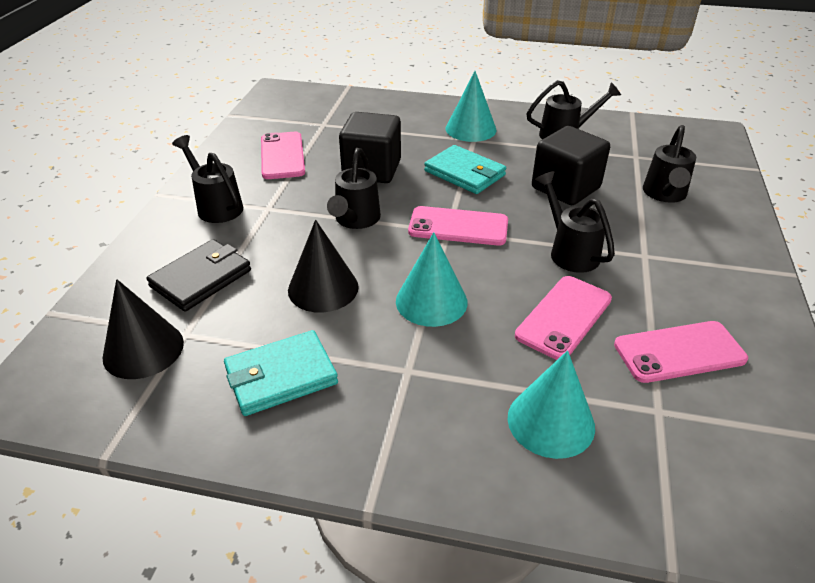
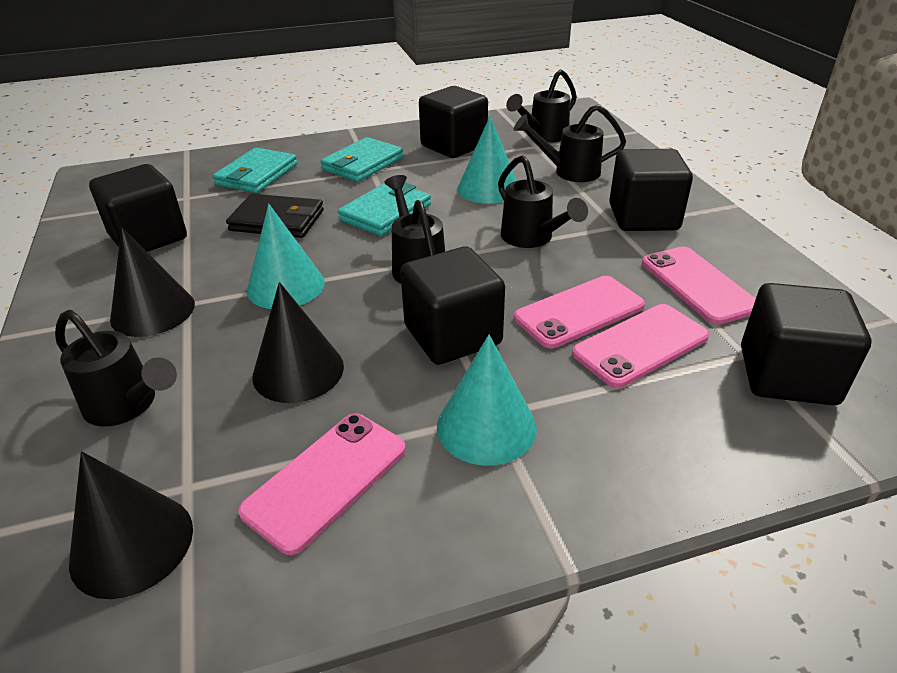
black cone: 2 -> 3
black cube: 2 -> 5
turquoise wallet: 2 -> 3

